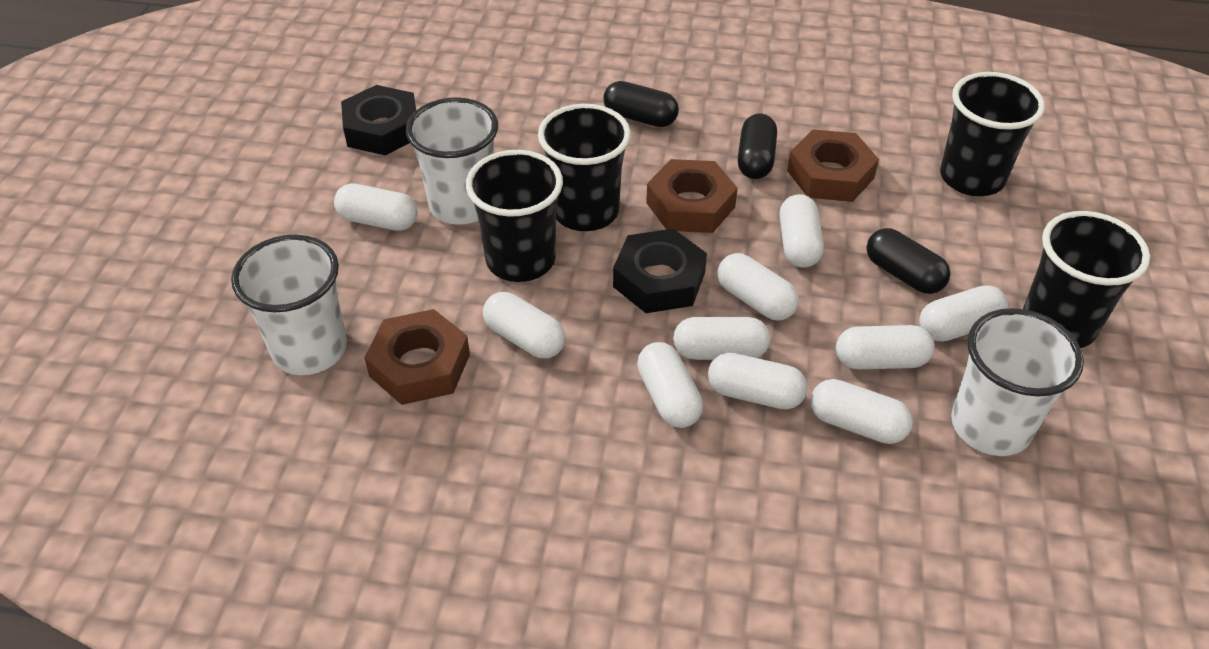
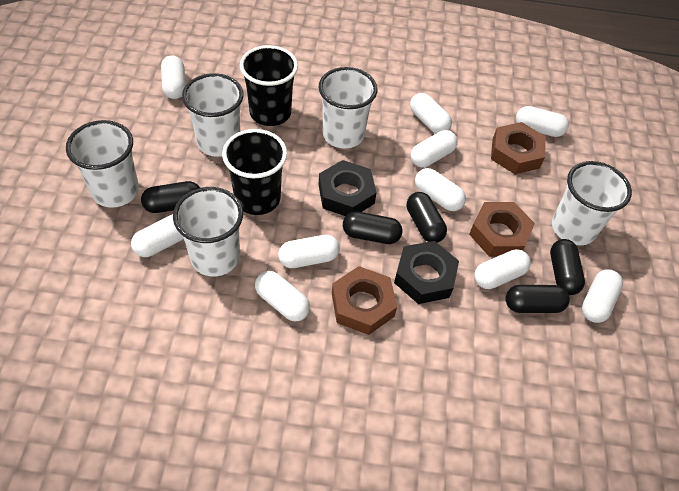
black capsule: 3 -> 5
black cup: 4 -> 2
white cup: 3 -> 5

